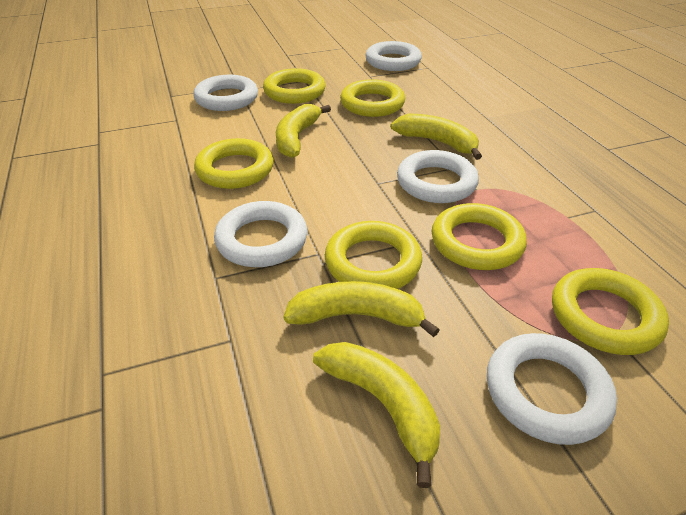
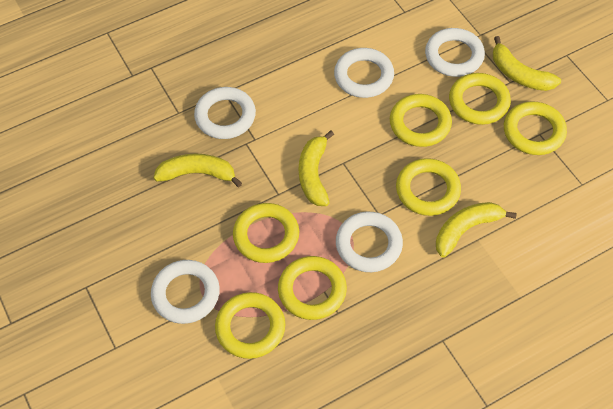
yellow ring: 6 -> 7

